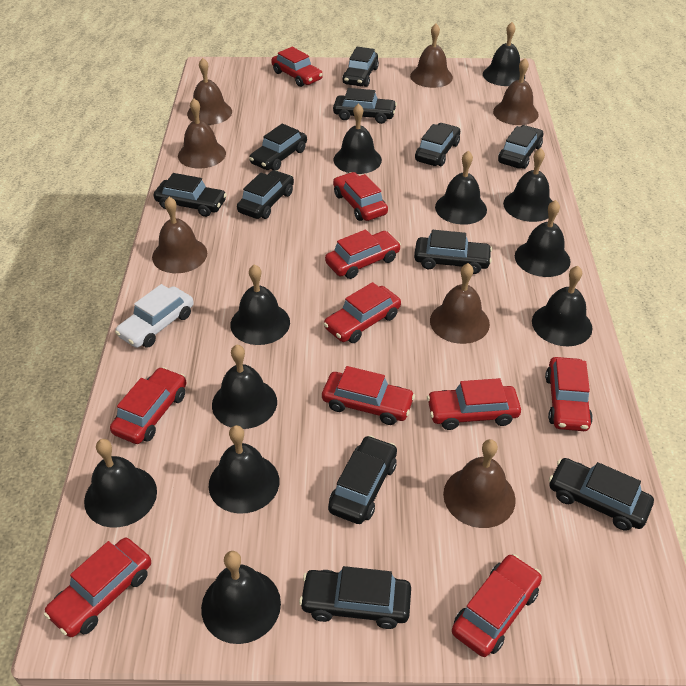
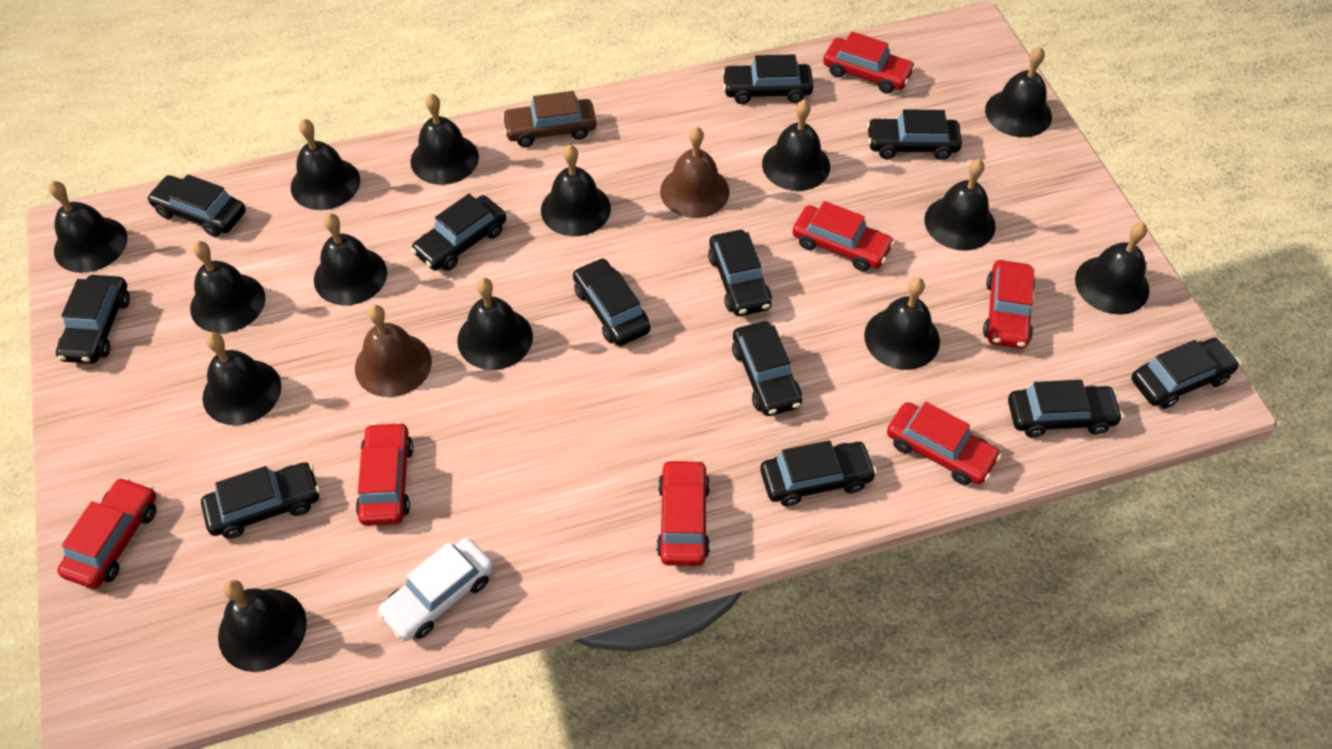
black bell: 11 -> 14
black car: 11 -> 12
brown bell: 7 -> 2
brown car: 0 -> 1
red car: 10 -> 7

